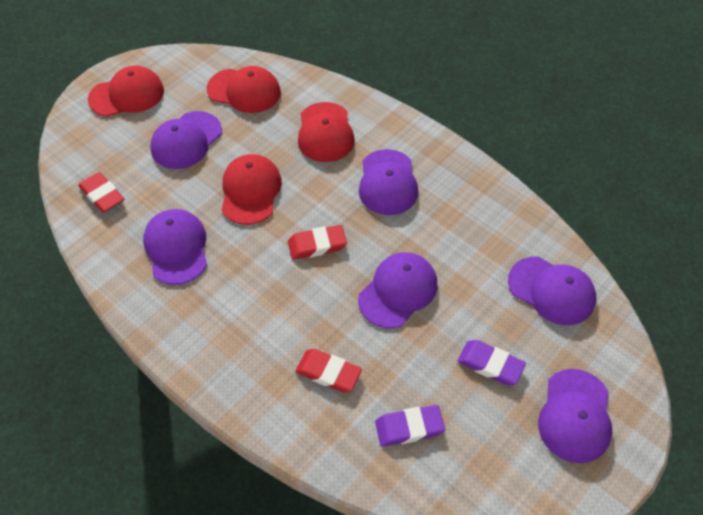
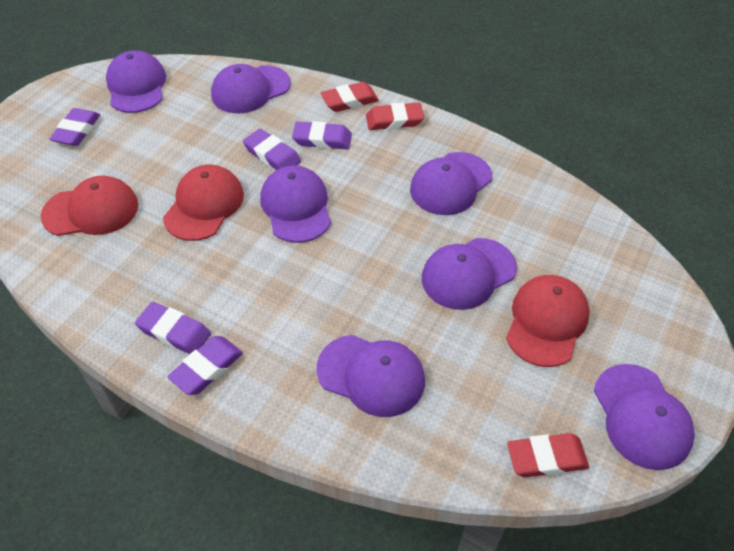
purple cap: 6 -> 7
purple eraser: 2 -> 5
red cap: 4 -> 3

